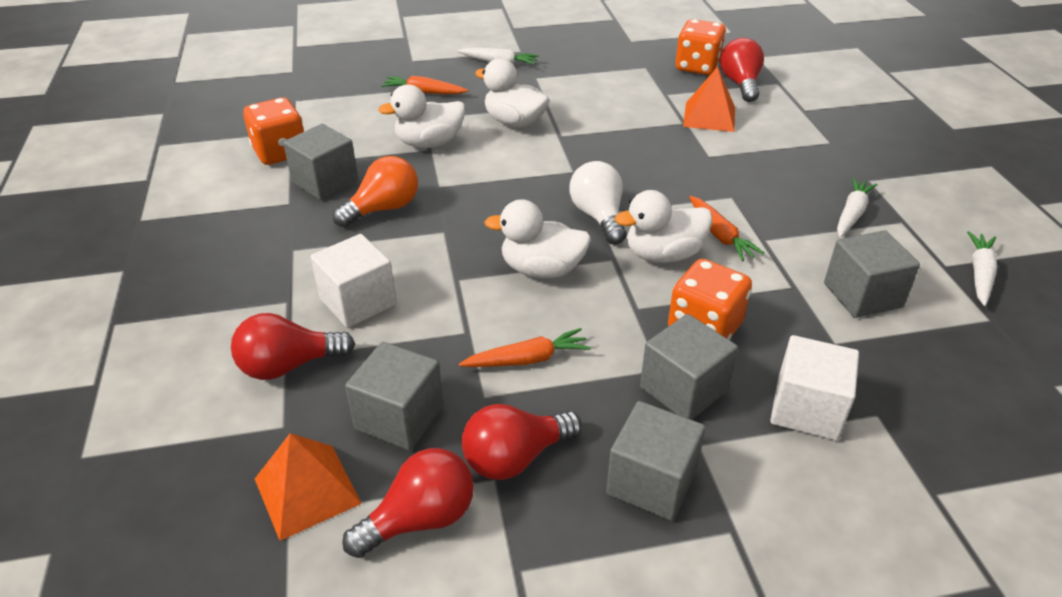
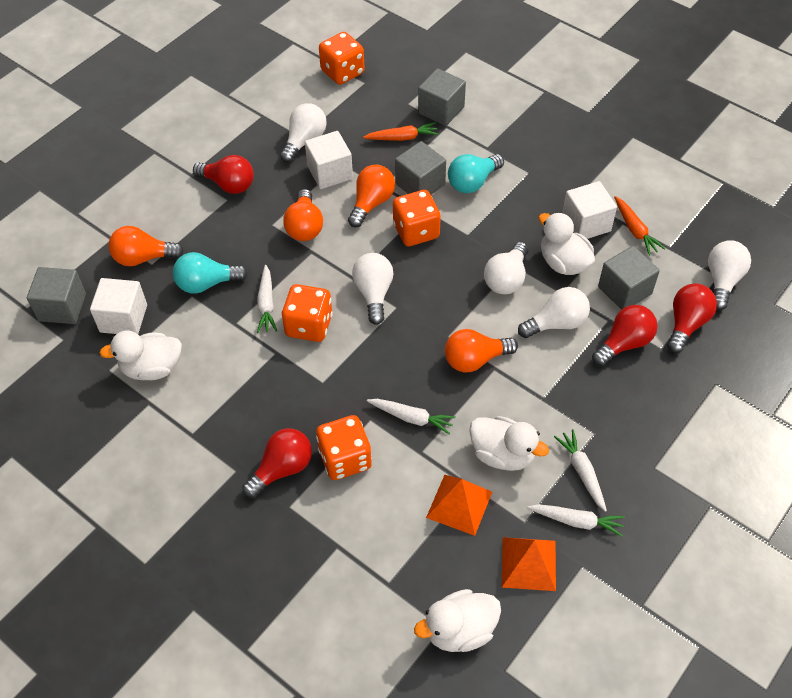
grey cube: 5 -> 4
orange carrot: 3 -> 2
orange dice: 3 -> 4
orange light bulb: 1 -> 4
turquoise light bulb: 0 -> 2
white carrot: 3 -> 4
white cube: 2 -> 3
white light bulb: 1 -> 5

